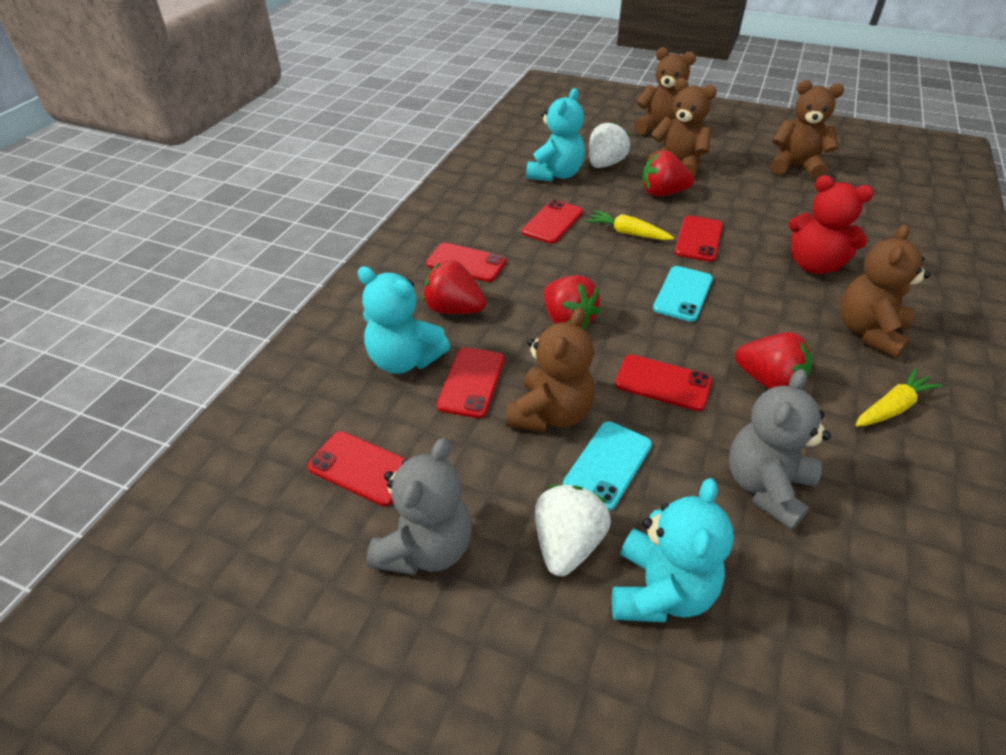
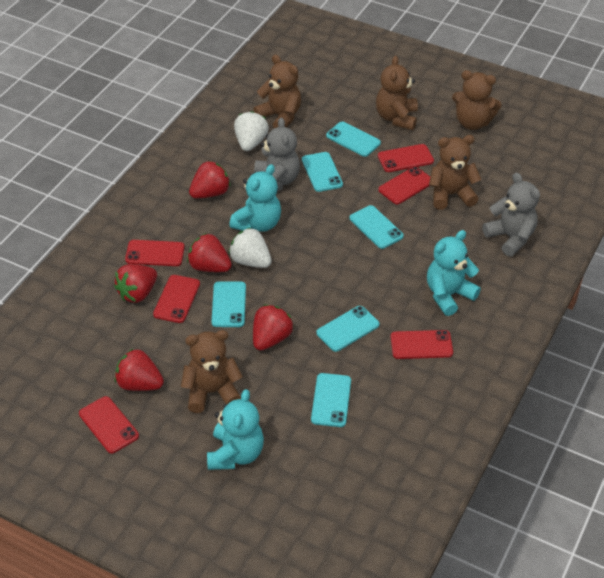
red strawberry: 4 -> 5
red teddy bear: 1 -> 0
turquoise phone: 2 -> 6
yellow carrot: 2 -> 0

